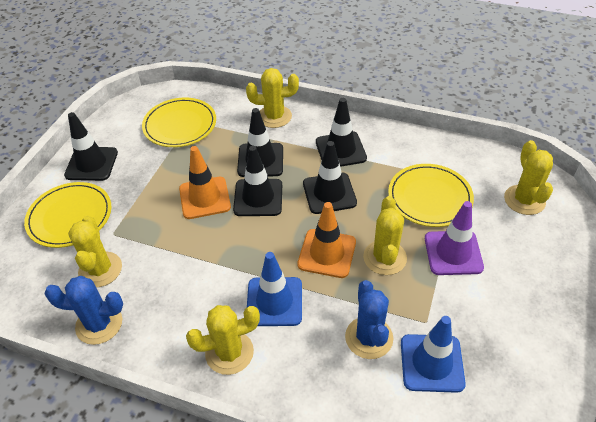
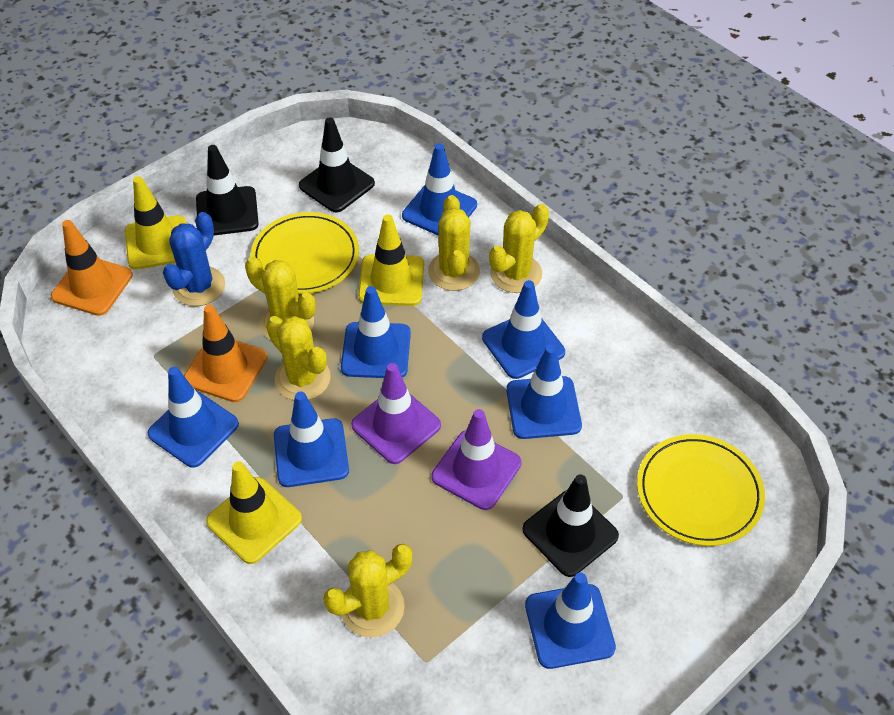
black traffic cone: 5 -> 3
blue cactus: 2 -> 1
blue traffic cone: 2 -> 7
purple traffic cone: 1 -> 2
yellow plate: 3 -> 2
yellow traffic cone: 0 -> 3

